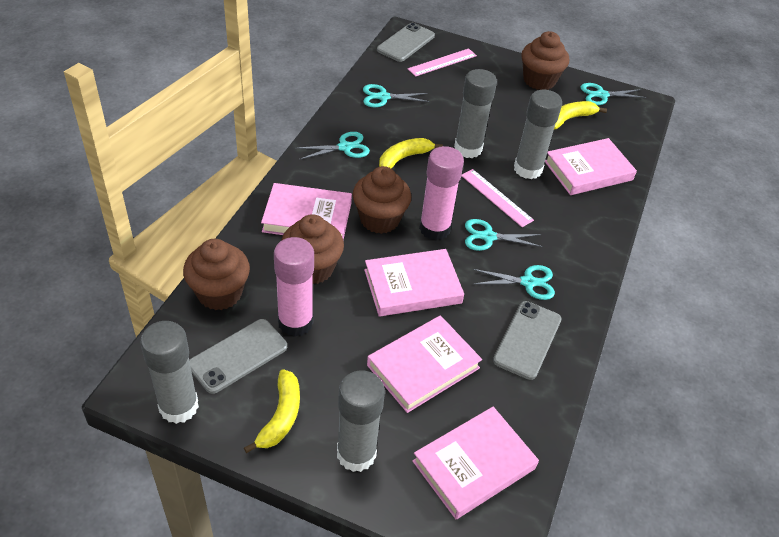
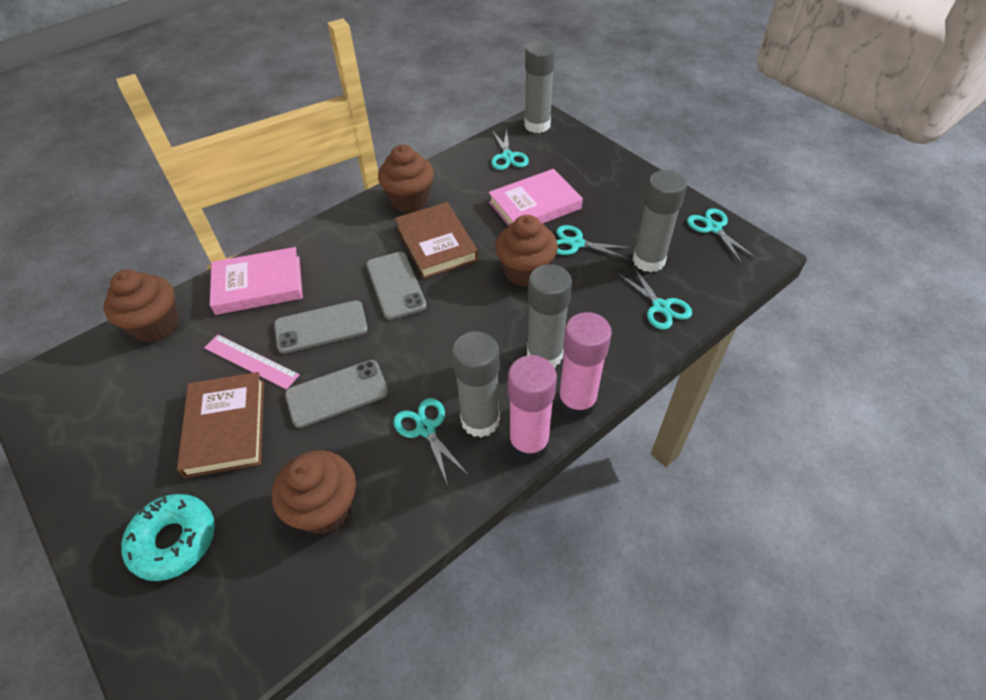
brown book: 0 -> 2
pink book: 5 -> 2
pink ruler: 2 -> 1
turquoise donut: 0 -> 1
yellow banana: 3 -> 0

